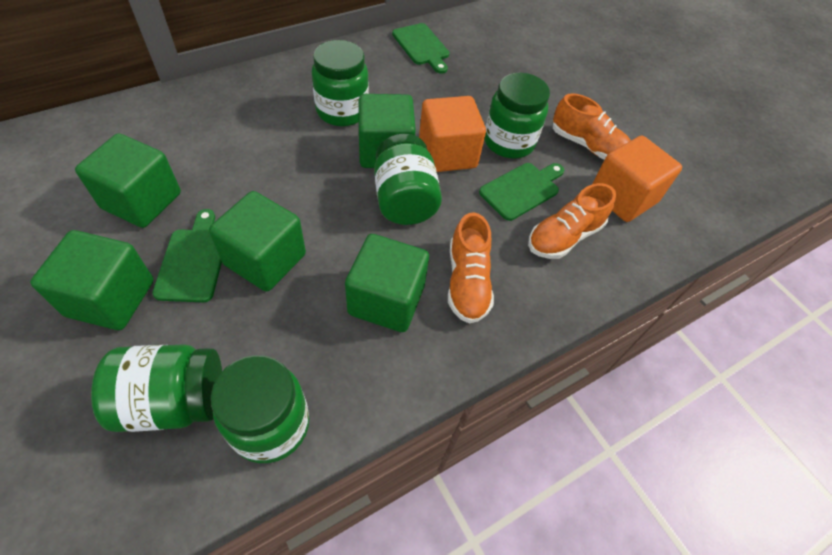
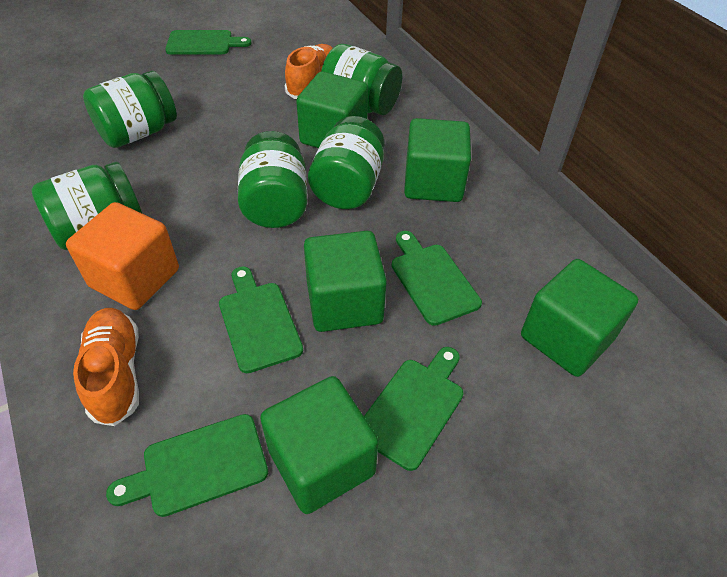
green cutting board: 3 -> 5
orange cube: 2 -> 1
orange shoe: 3 -> 2

